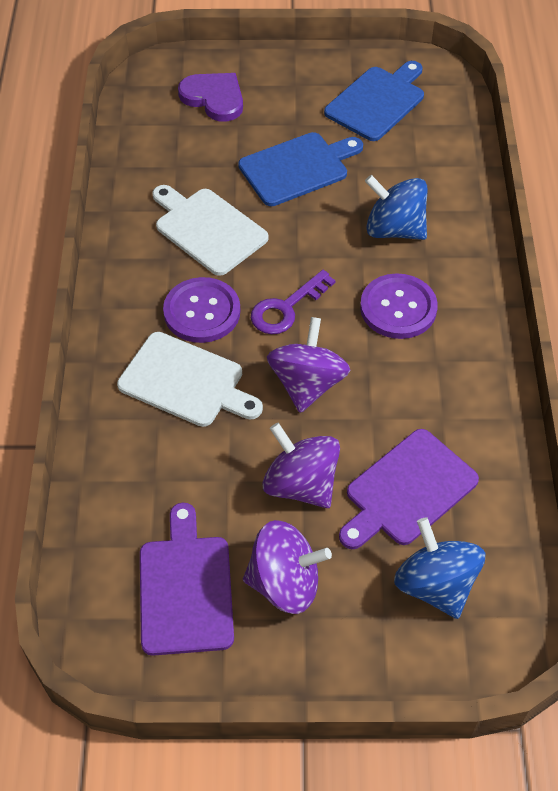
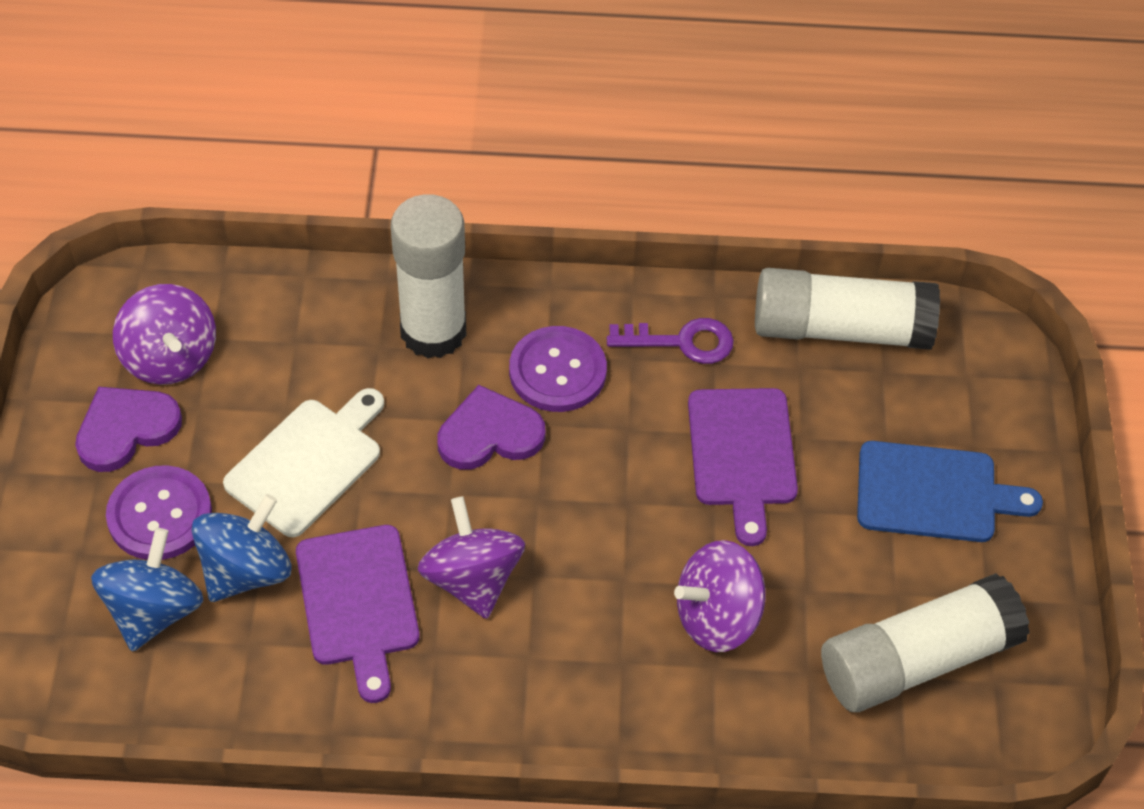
blue cutting board: 2 -> 1
purple heart: 1 -> 2
white cutting board: 2 -> 1
white glue stick: 0 -> 3

